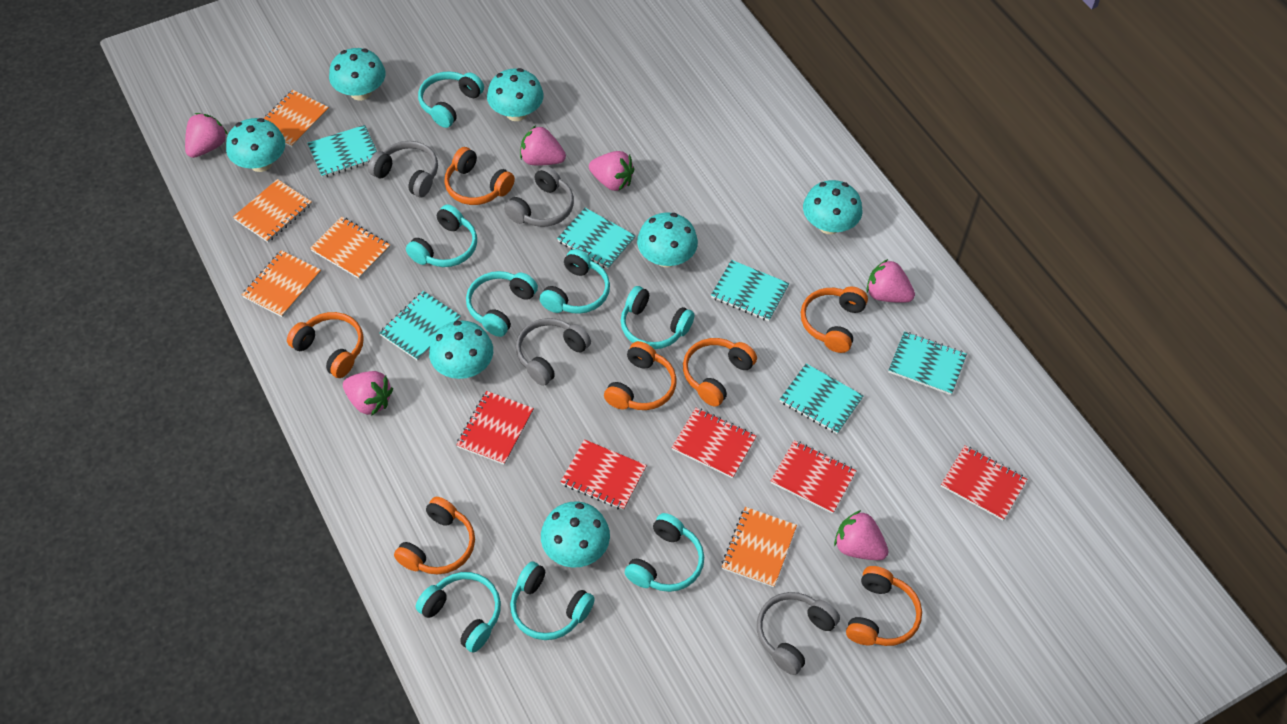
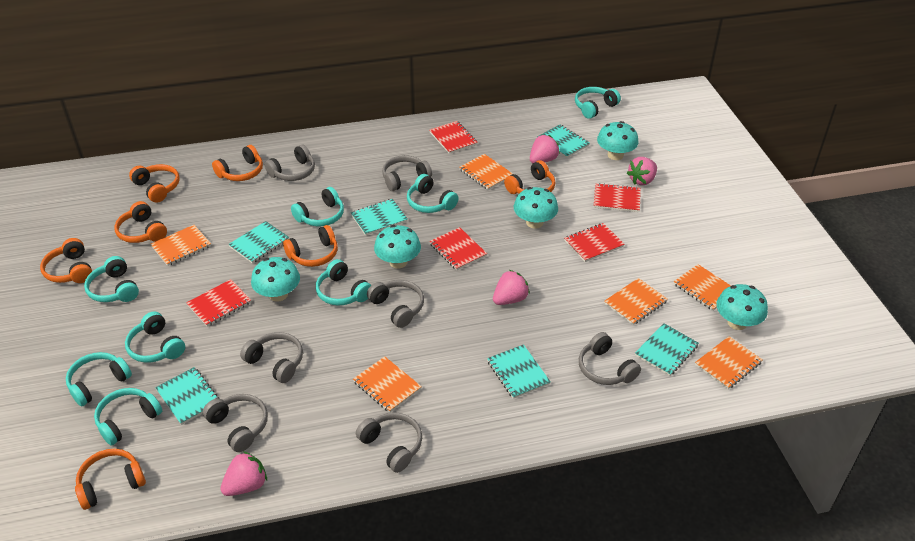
grey headphones: 4 -> 7
orange notebook: 5 -> 6
pink strawberry: 6 -> 4
turquoise mushroom: 7 -> 5

